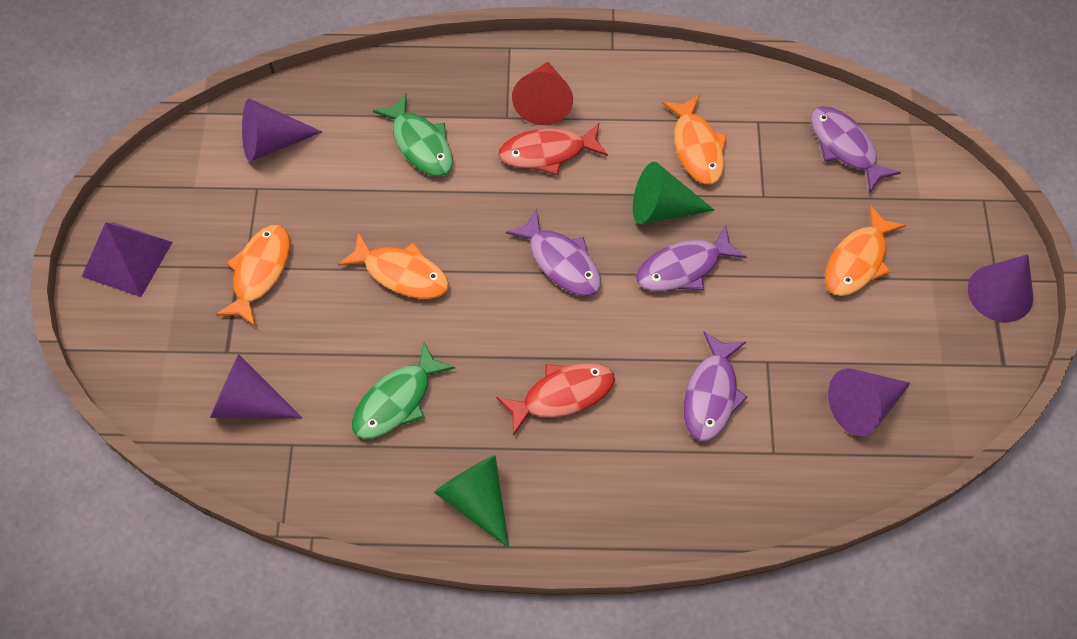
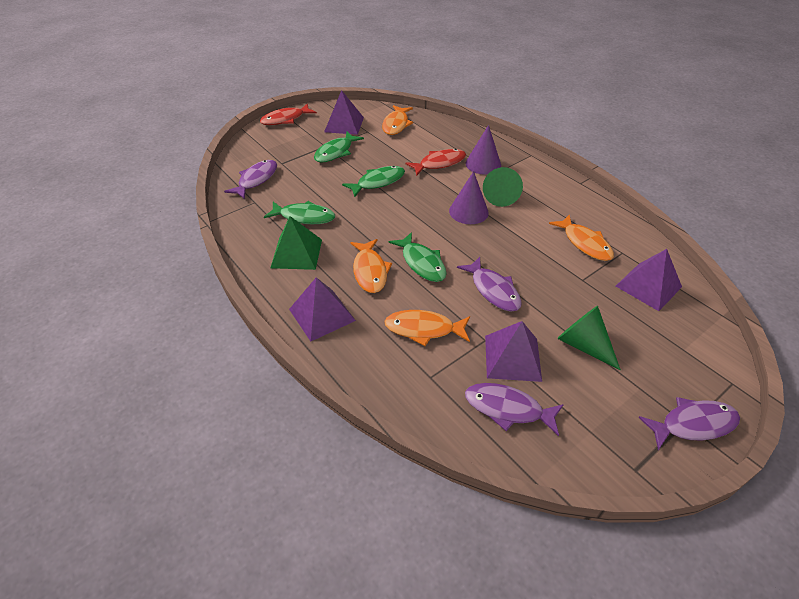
green fish: 2 -> 4
green pyramid: 0 -> 1
purple cone: 4 -> 2
purple pyramid: 1 -> 4
red cone: 1 -> 0

